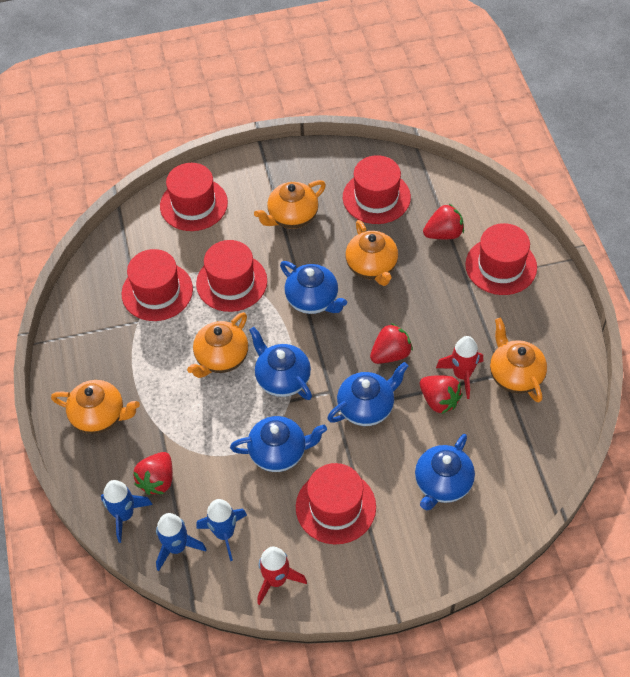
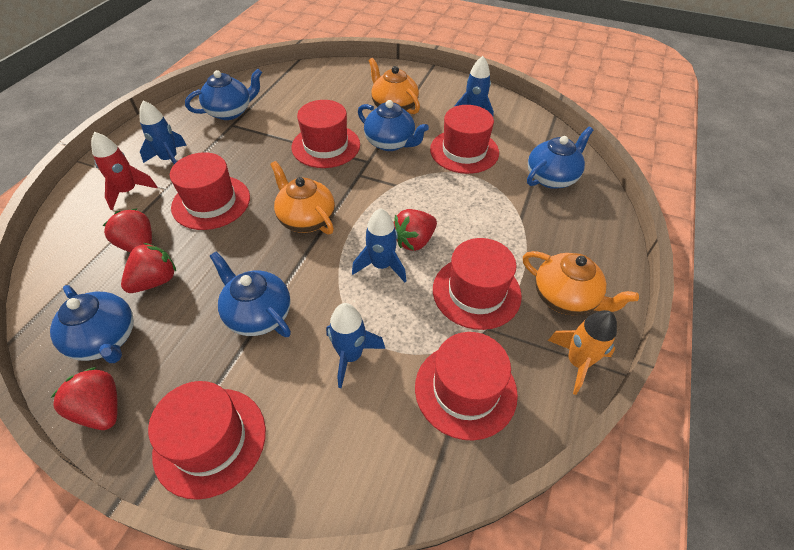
blue rocket: 3 -> 4
orange rocket: 0 -> 1
orange teapot: 5 -> 3
red rocket: 2 -> 1

